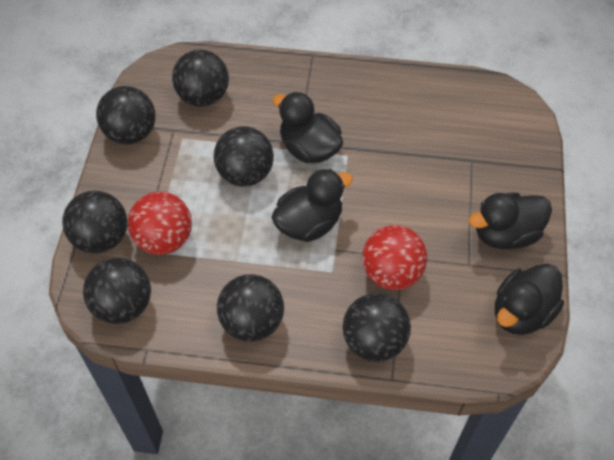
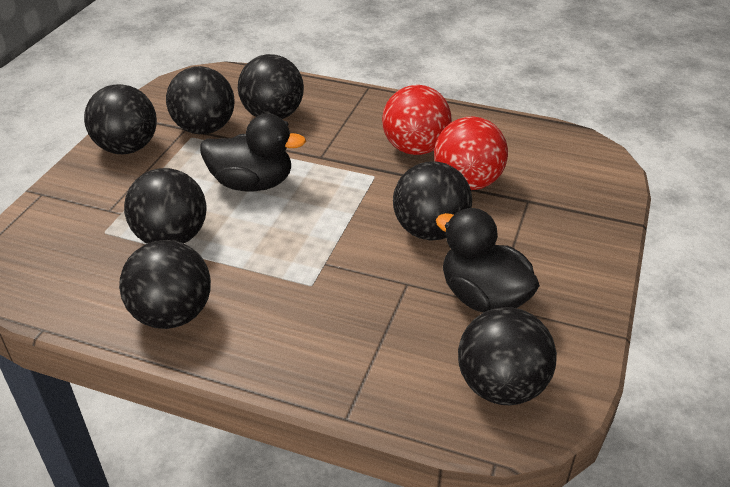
black duck: 4 -> 2

